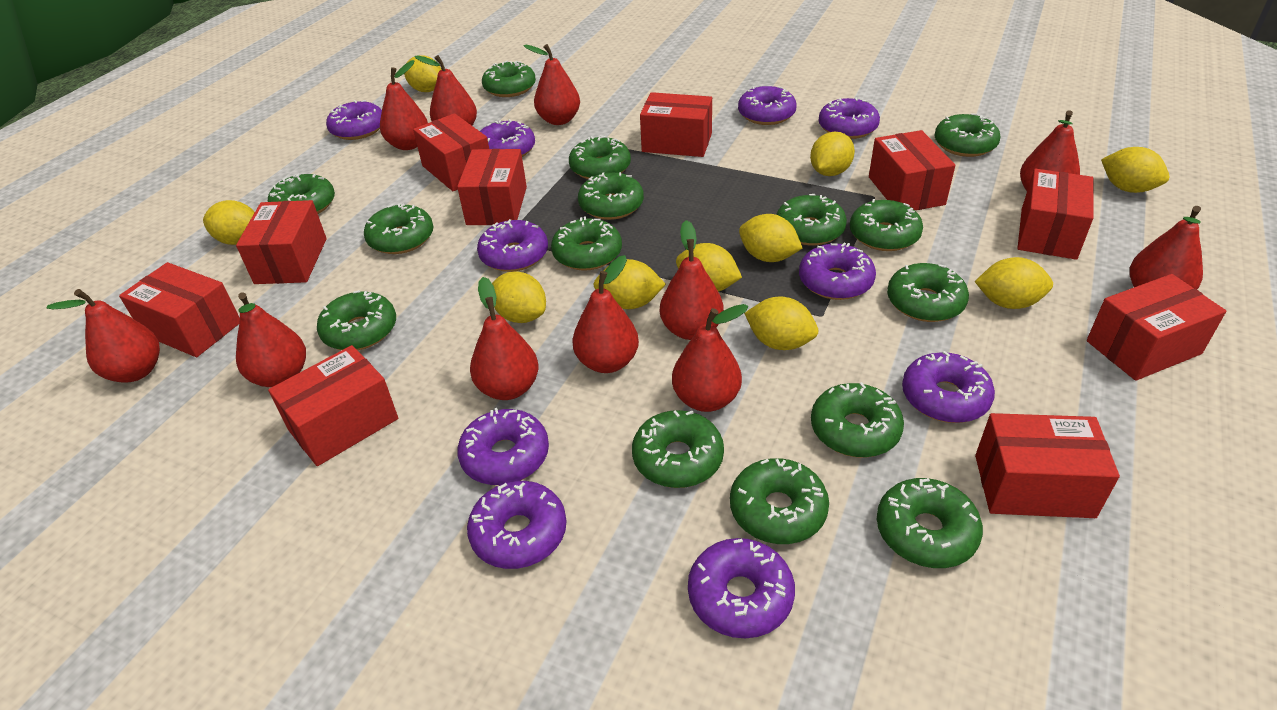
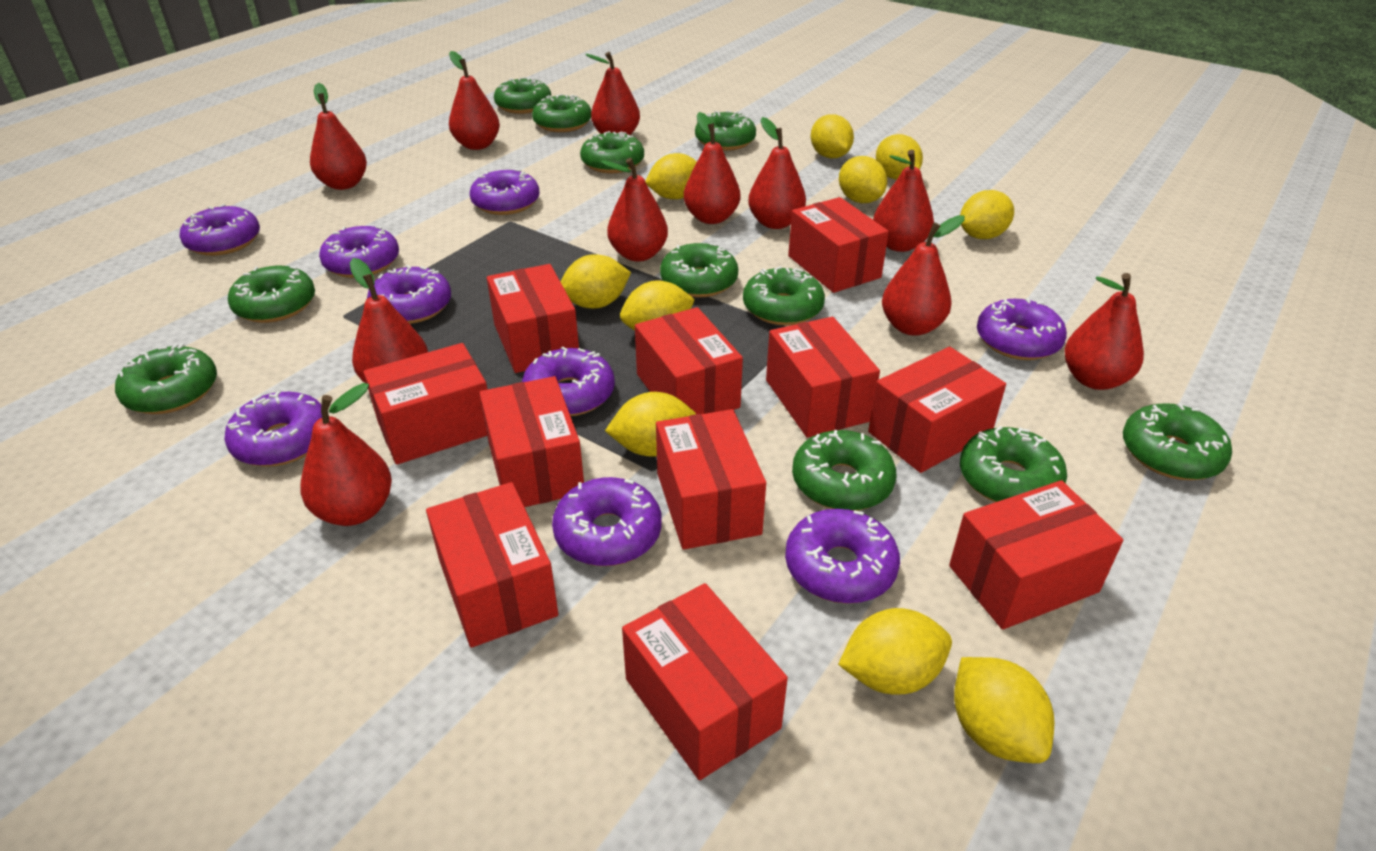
green donut: 15 -> 11
purple donut: 10 -> 9
red box: 10 -> 11

